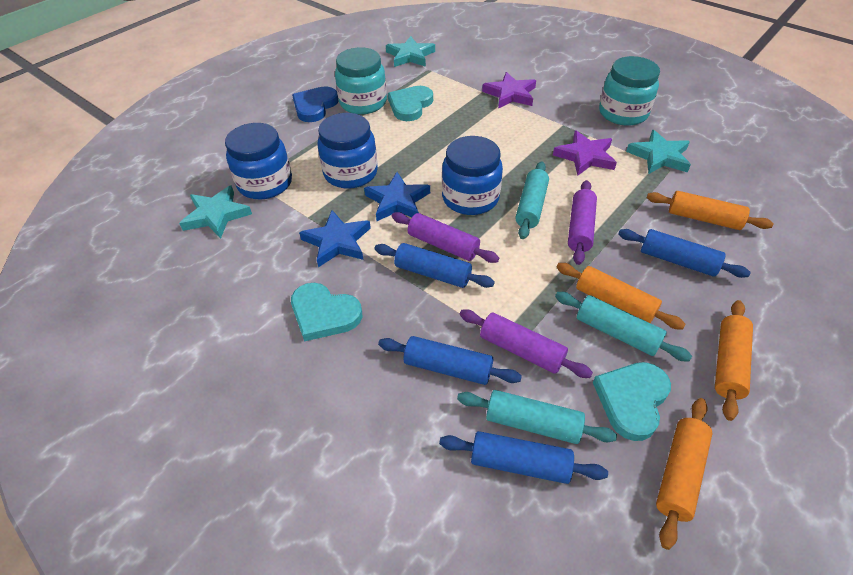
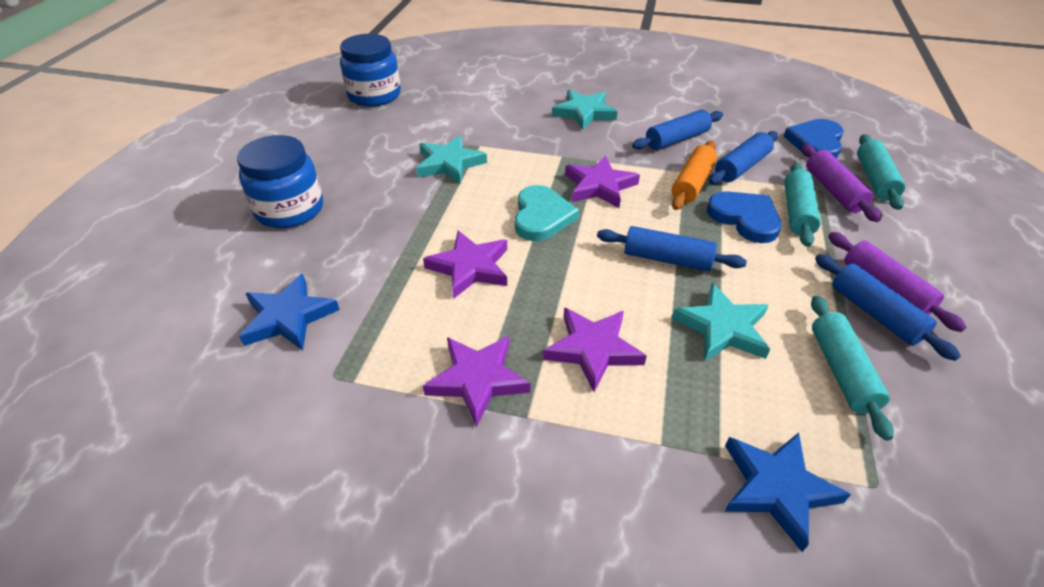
blue heart: 1 -> 2
blue jar: 3 -> 2
orange rolling pin: 4 -> 1
purple rolling pin: 3 -> 2
purple star: 2 -> 4
turquoise heart: 3 -> 1
turquoise jar: 2 -> 0

